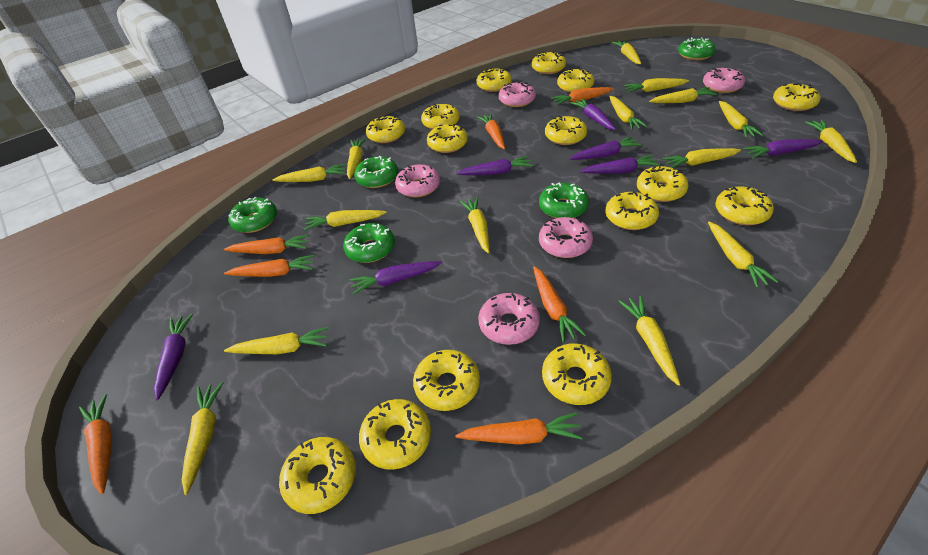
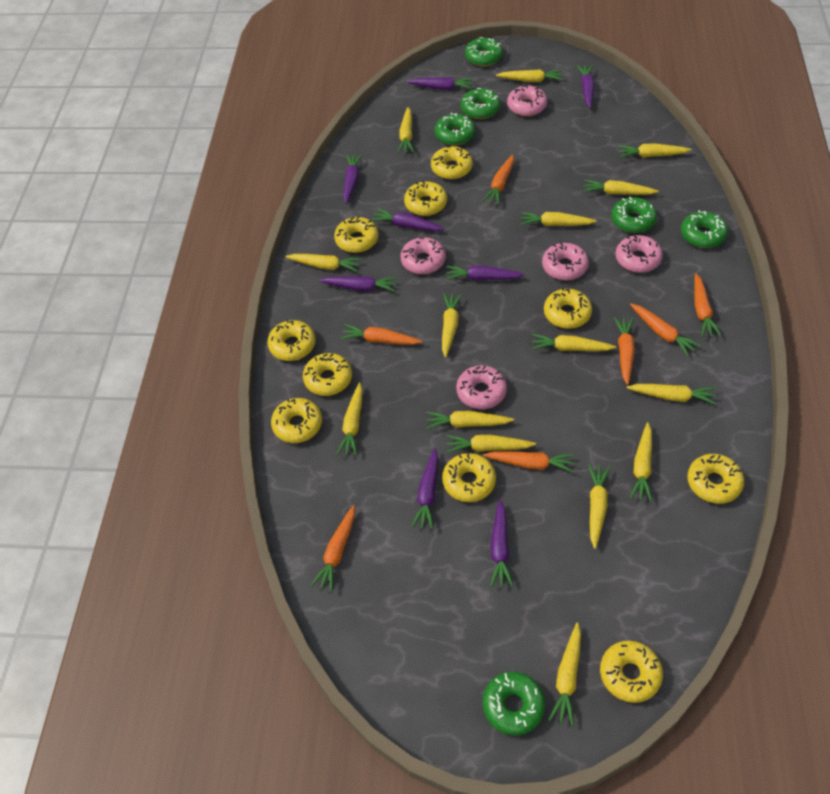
green donut: 5 -> 6
purple carrot: 7 -> 8
yellow donut: 15 -> 10

